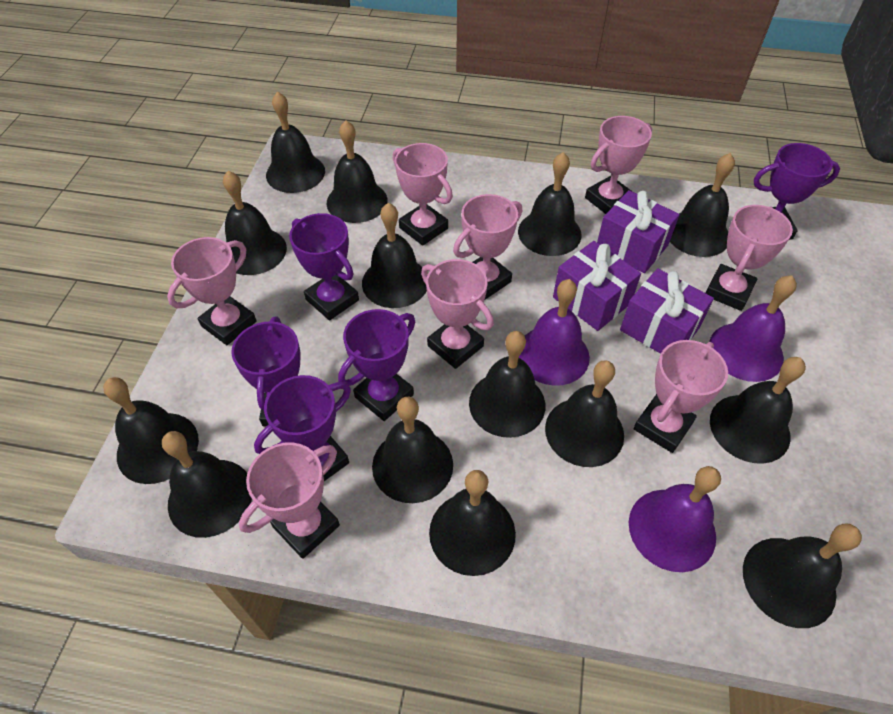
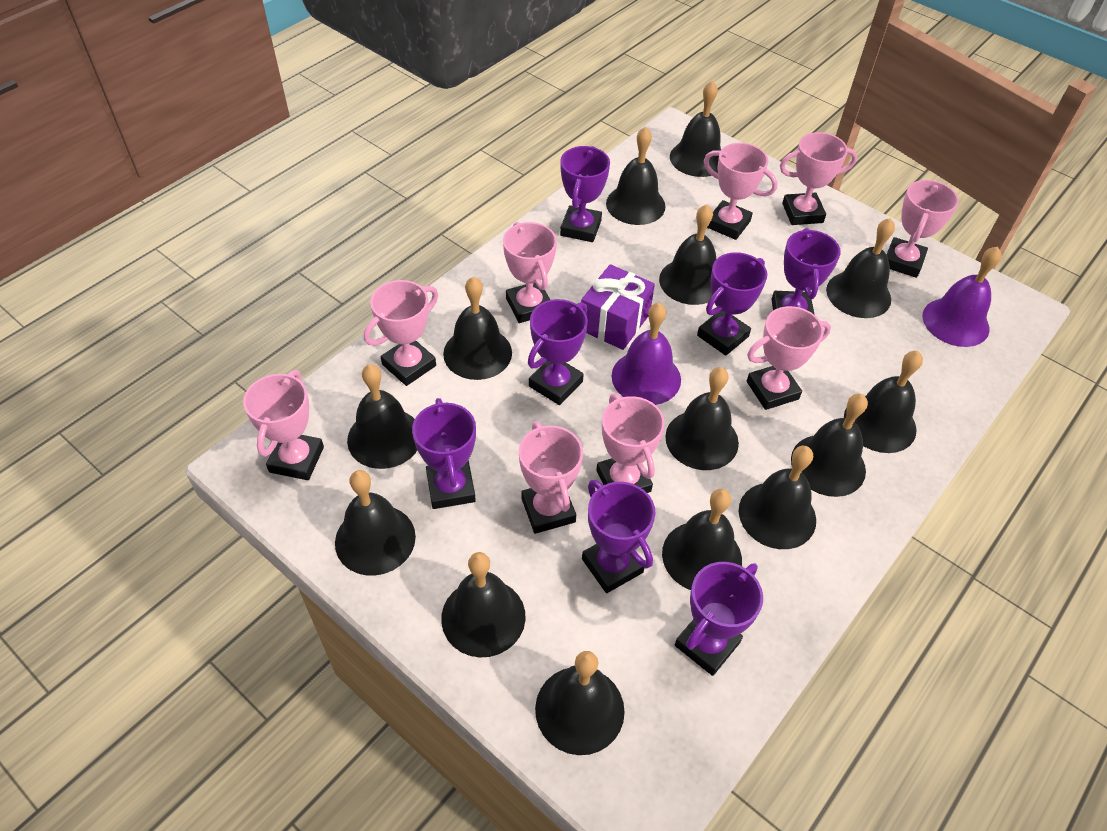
pink trophy: 8 -> 9
purple bell: 3 -> 2
purple gift: 3 -> 1
purple trophy: 5 -> 7

